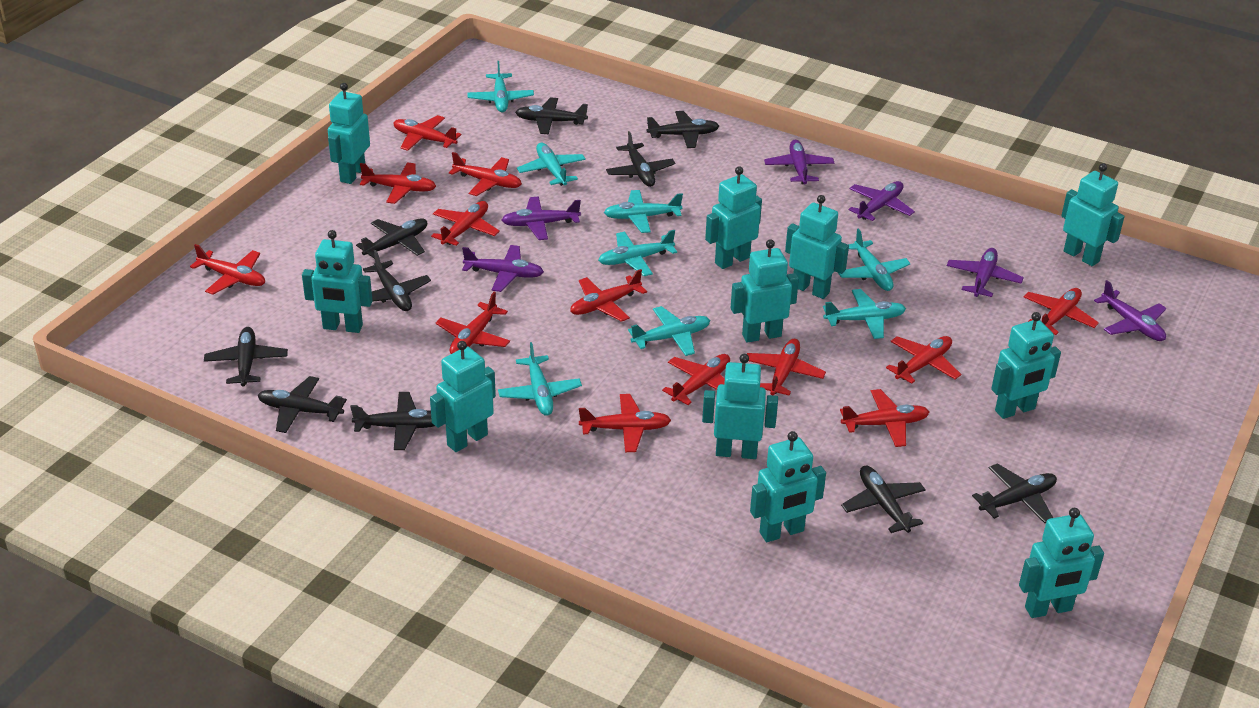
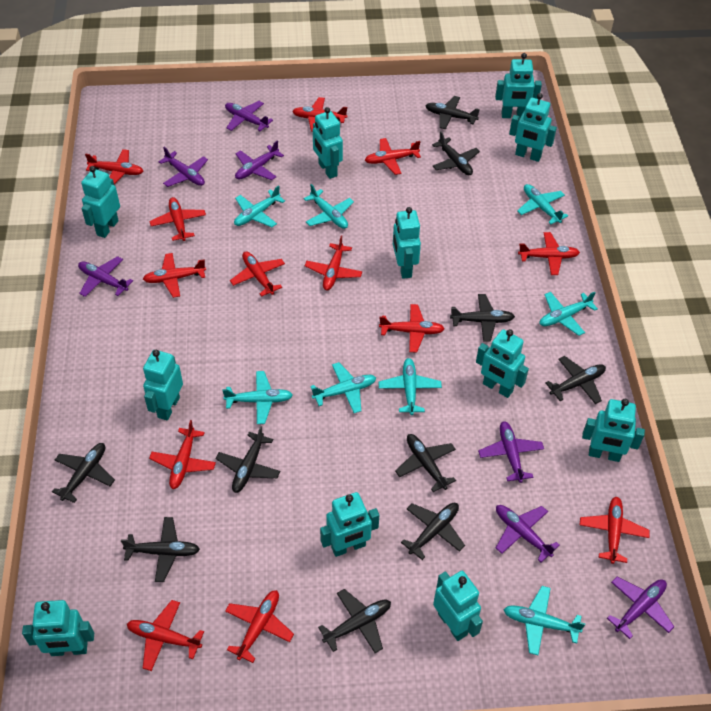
purple plane: 6 -> 7

